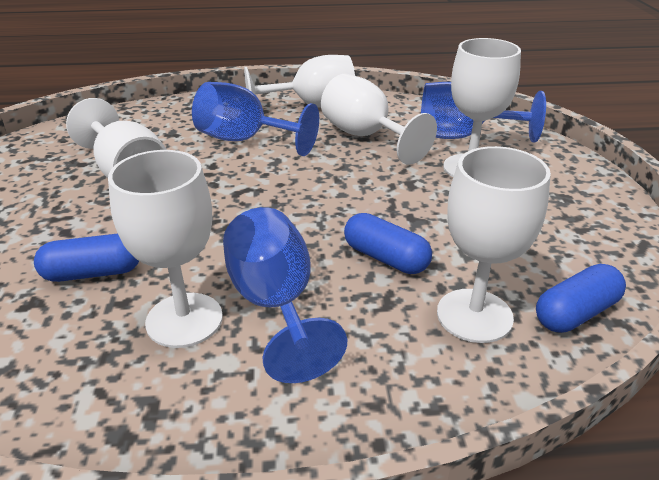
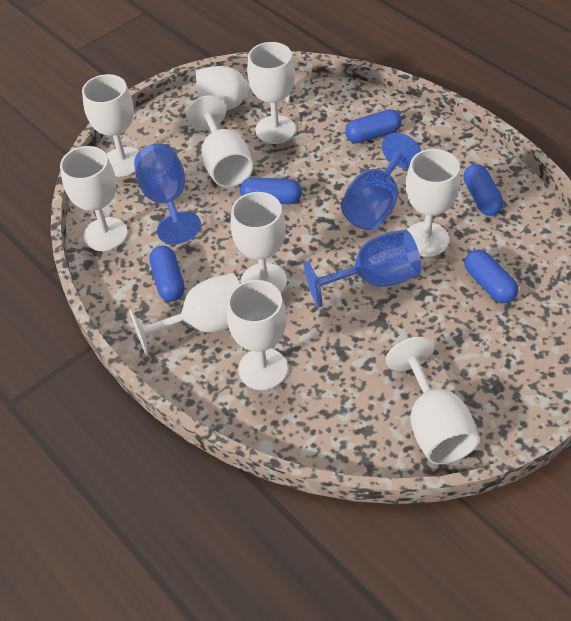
blue capsule: 3 -> 5
white goblet: 6 -> 10

